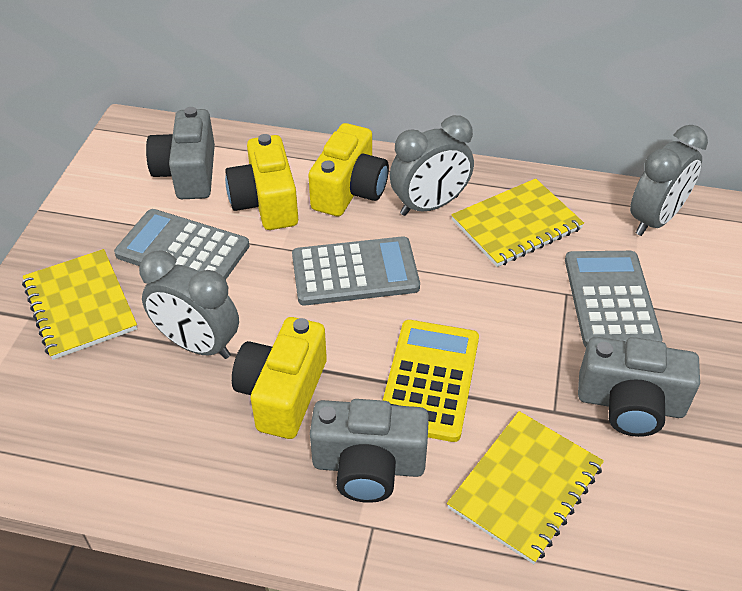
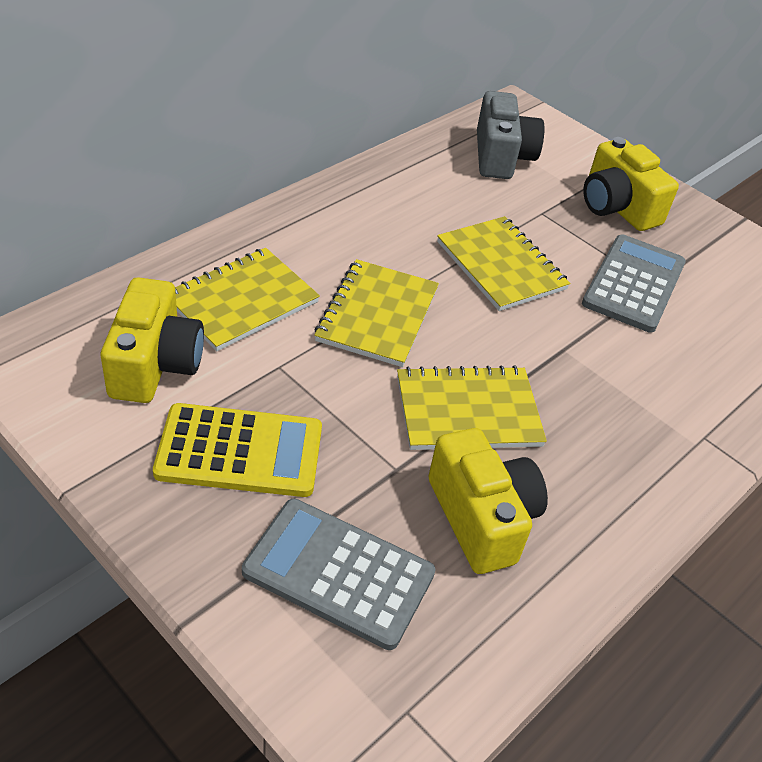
grey calculator: 3 -> 2
grey camera: 3 -> 1
grey clock: 3 -> 0
yellow notebook: 3 -> 4

